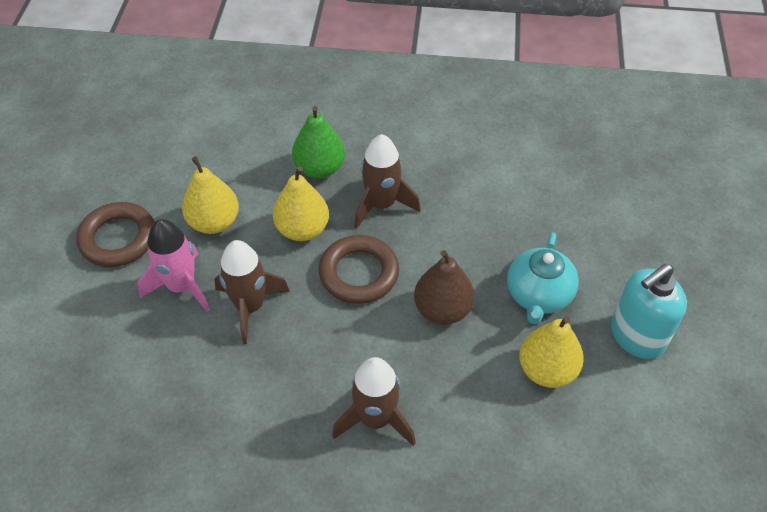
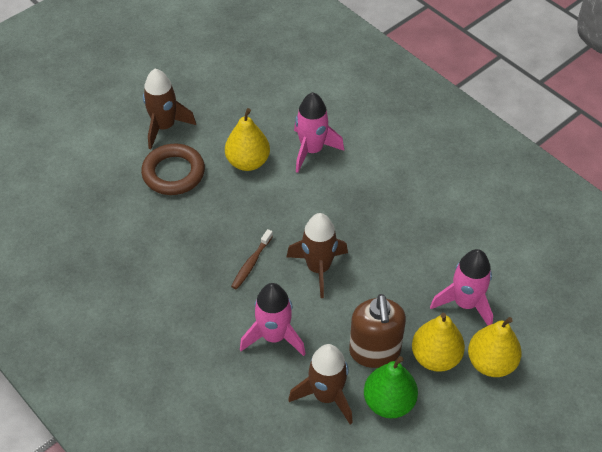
brown pear: 1 -> 0
brown ring: 2 -> 1
brown soap dispenser: 0 -> 1
brown toothbrush: 0 -> 1
pink rocket: 1 -> 3
turquoise soap dispenser: 1 -> 0
turquoise teapot: 1 -> 0

